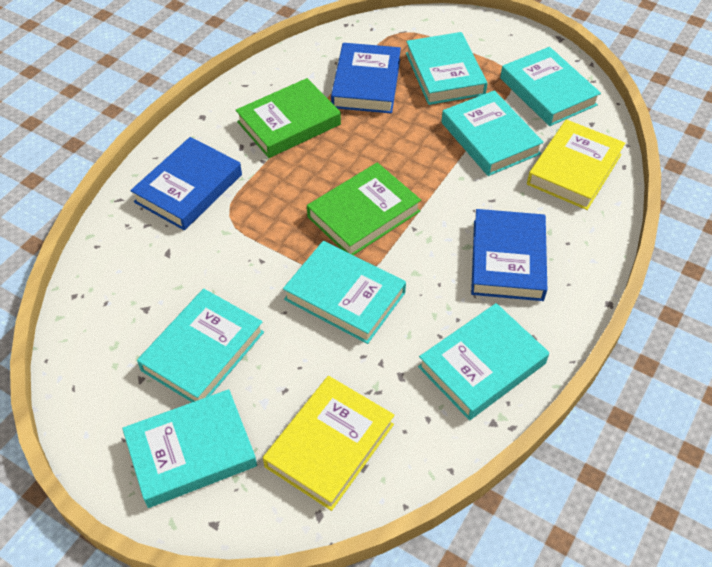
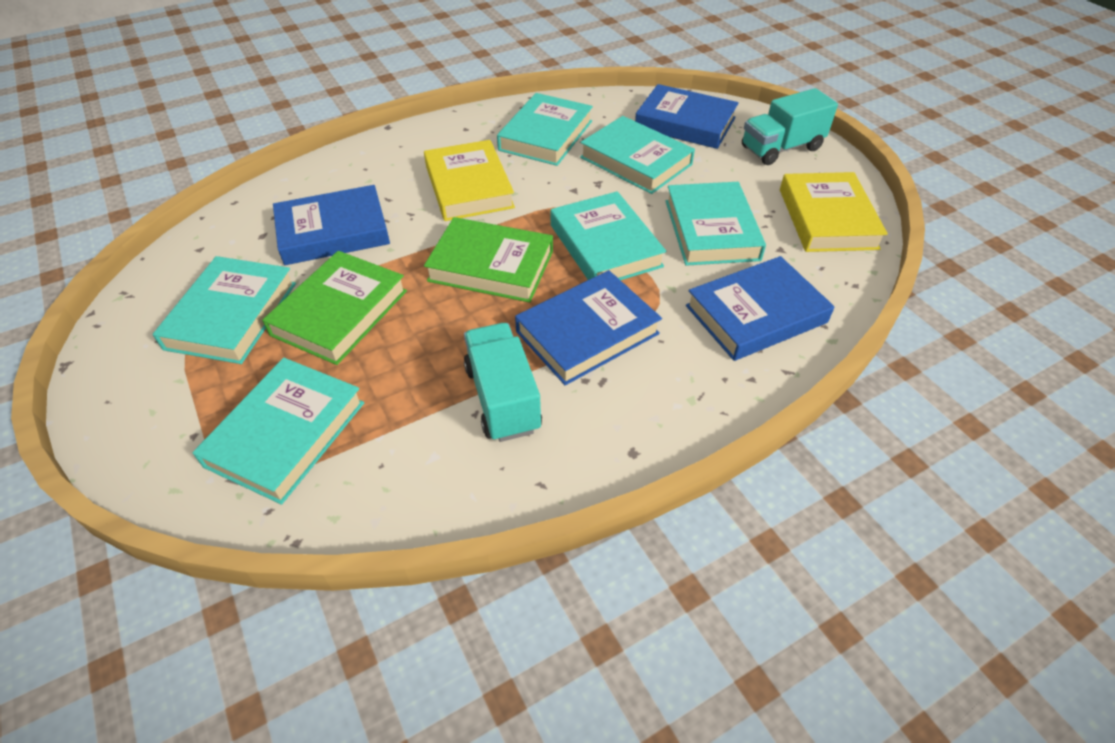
blue book: 3 -> 4
turquoise book: 7 -> 6
turquoise truck: 0 -> 2

